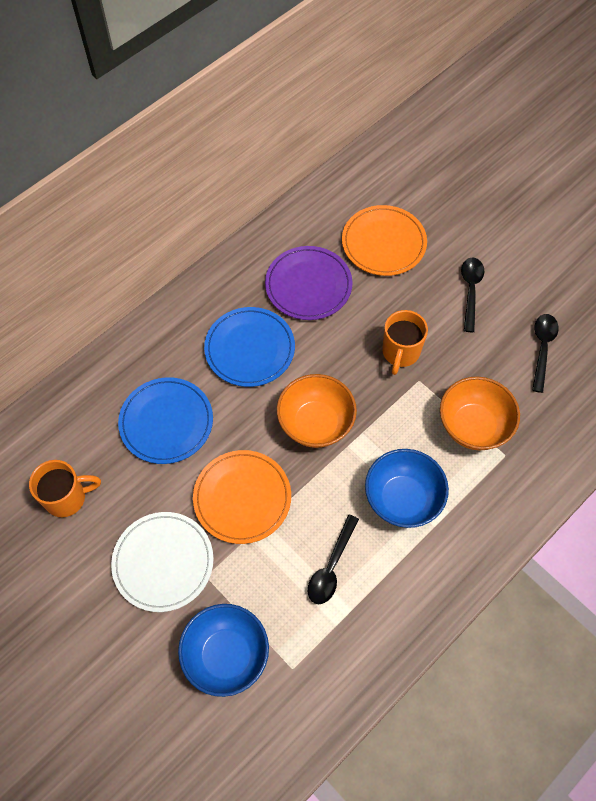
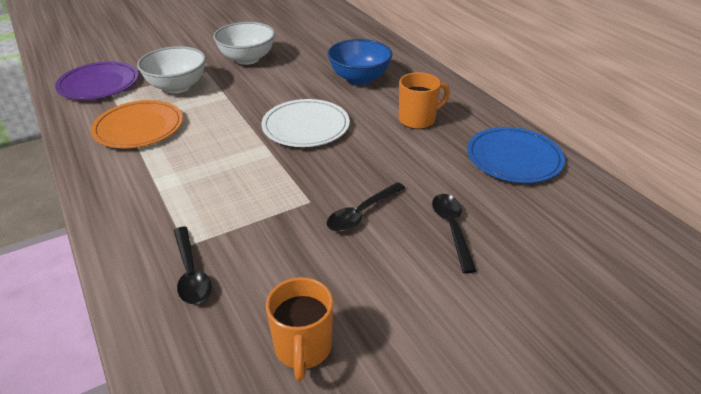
blue bowl: 2 -> 1
blue plate: 2 -> 1
orange bowl: 2 -> 0
orange plate: 2 -> 1
white bowl: 0 -> 2

